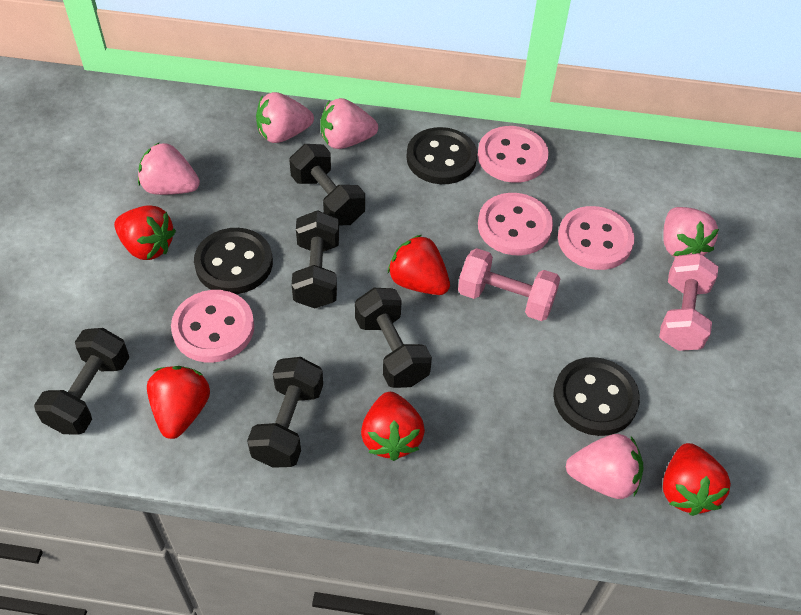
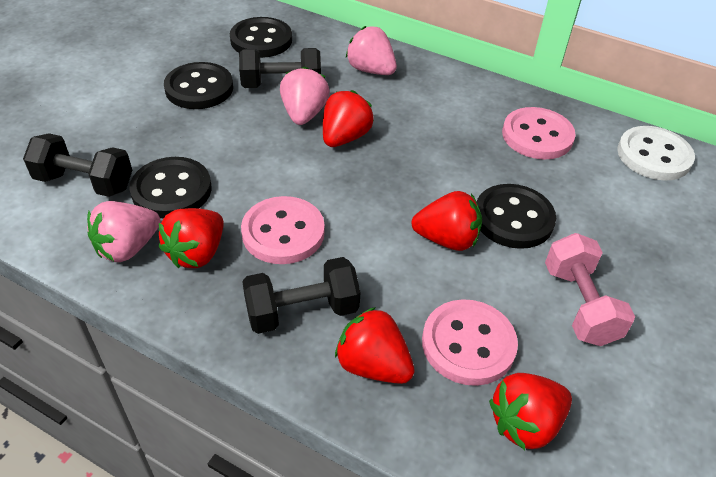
black button: 3 -> 4
black dumbbell: 5 -> 3
pink button: 4 -> 3
pink dumbbell: 2 -> 1
pink strawberry: 5 -> 3
white button: 0 -> 1

